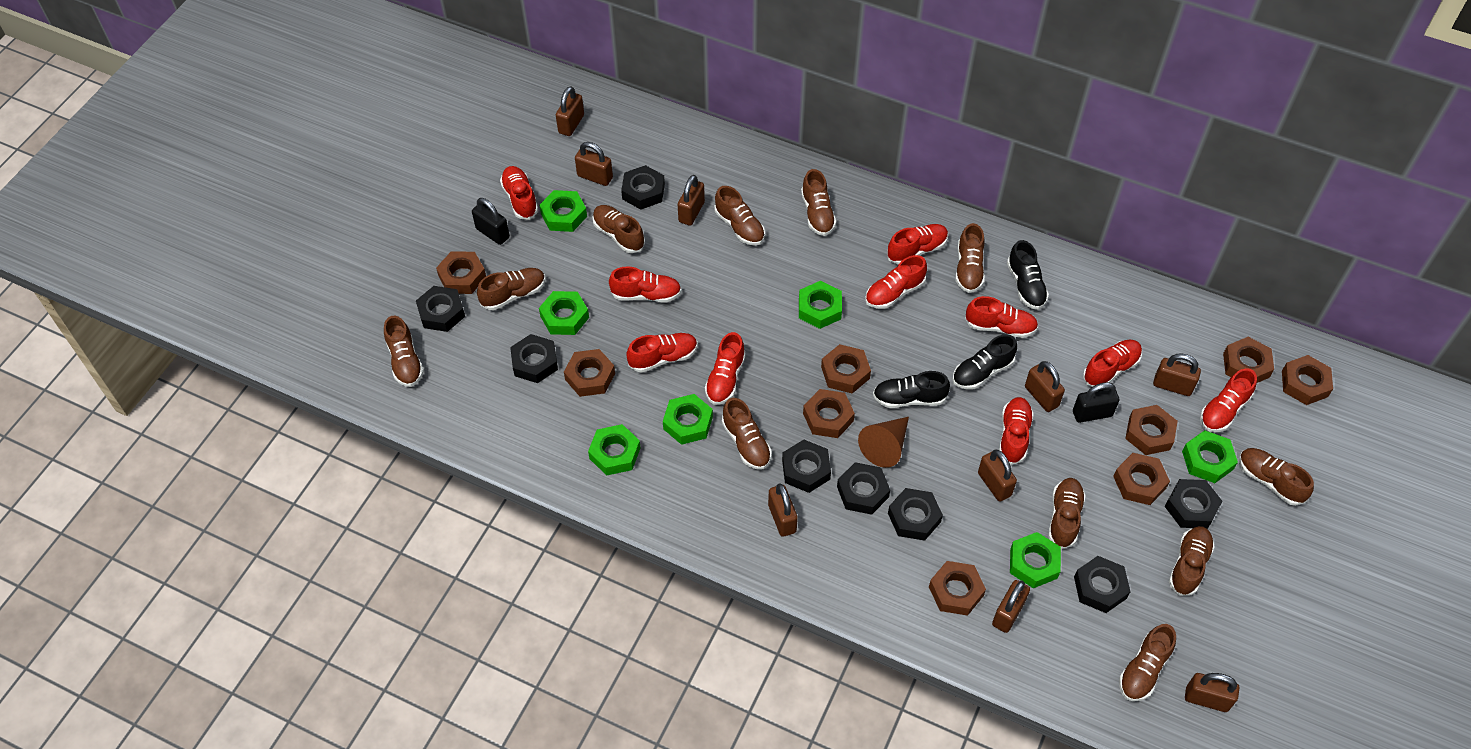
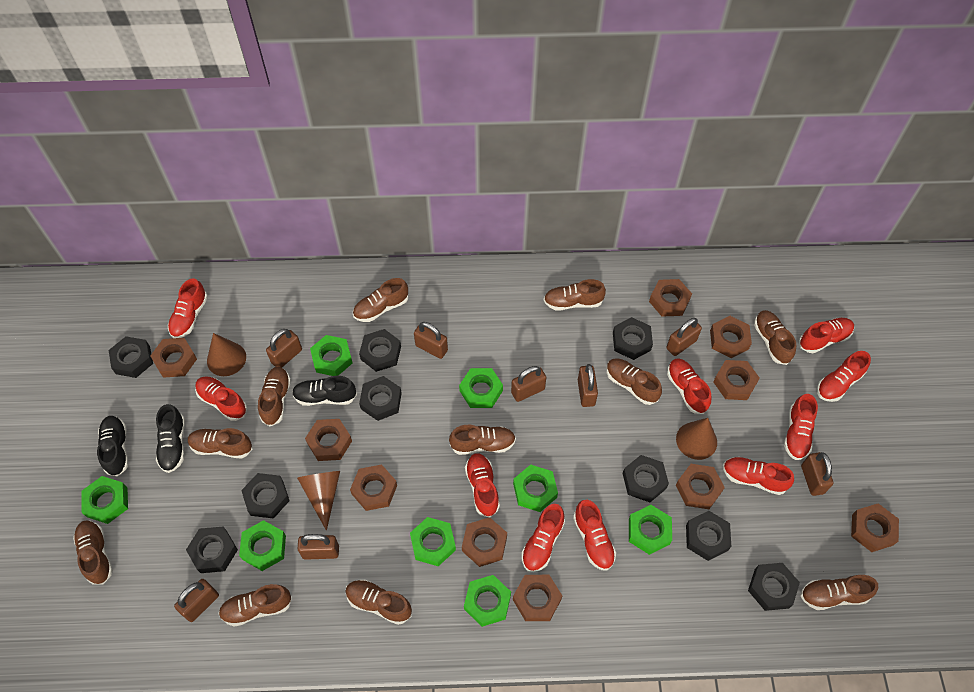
black nut: 8 -> 9
black padlock: 2 -> 0
brown cone: 1 -> 3
brown nut: 9 -> 10
brown padlock: 9 -> 8
green nut: 7 -> 8

